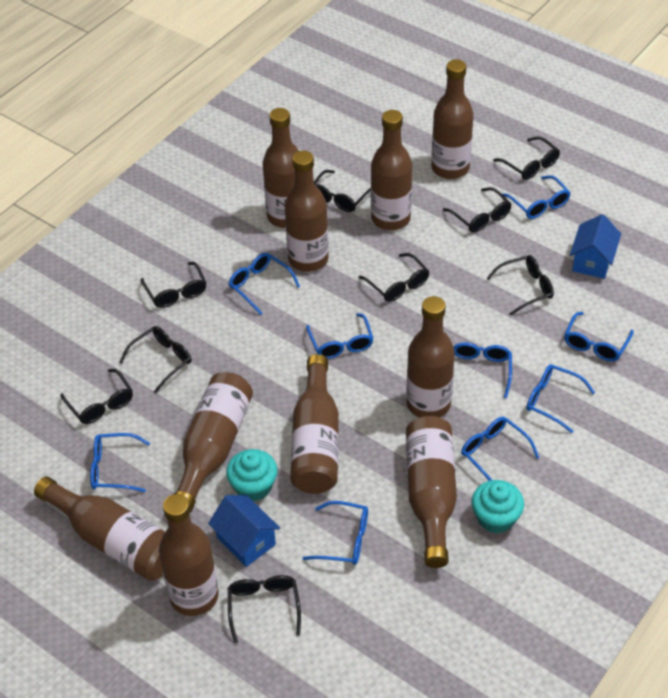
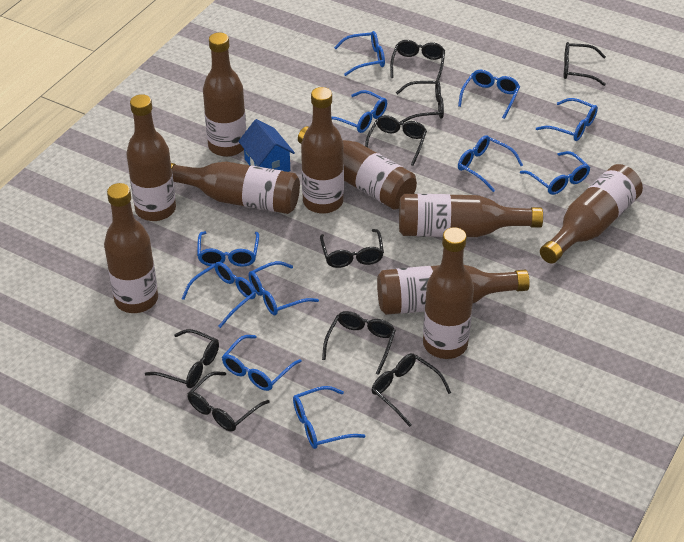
blue glasses: 9 -> 11
blue house: 2 -> 1
turquoise cupcake: 2 -> 0

